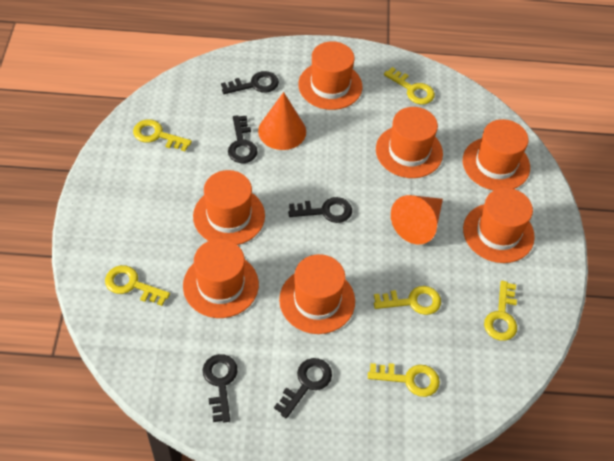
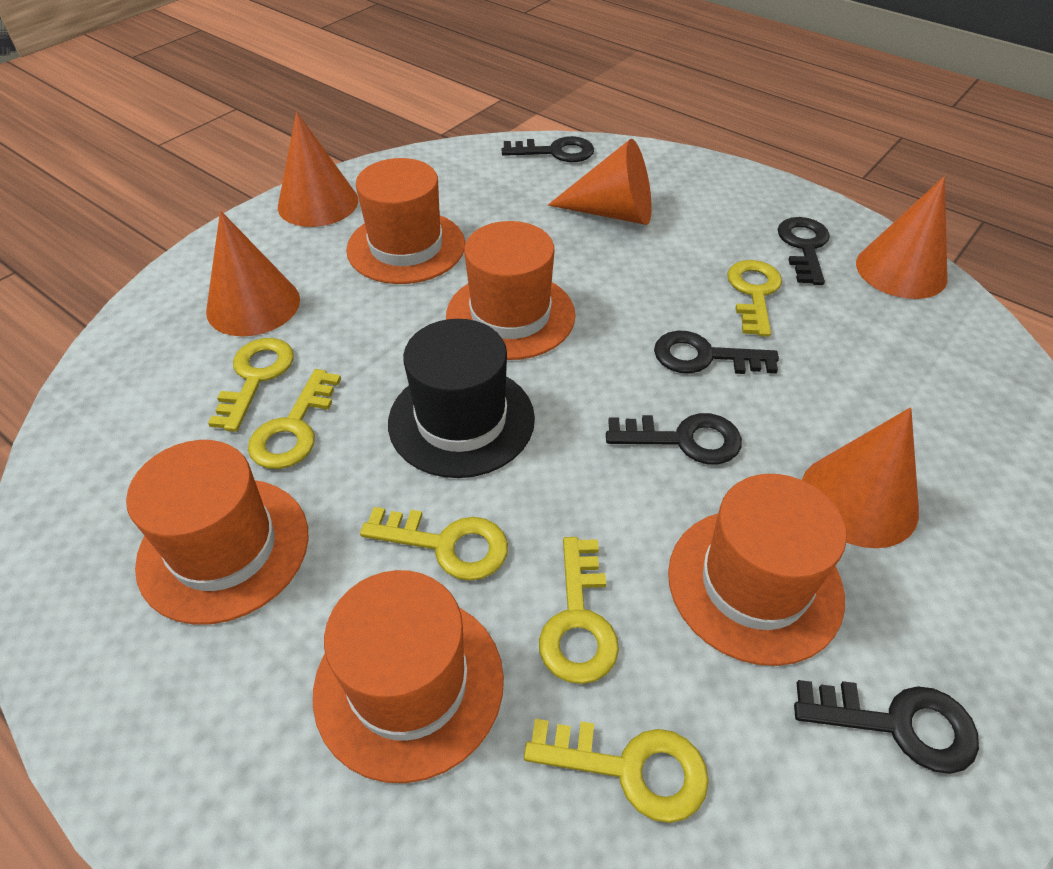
black hat: 0 -> 1
orange cone: 2 -> 5
orange hat: 7 -> 5

